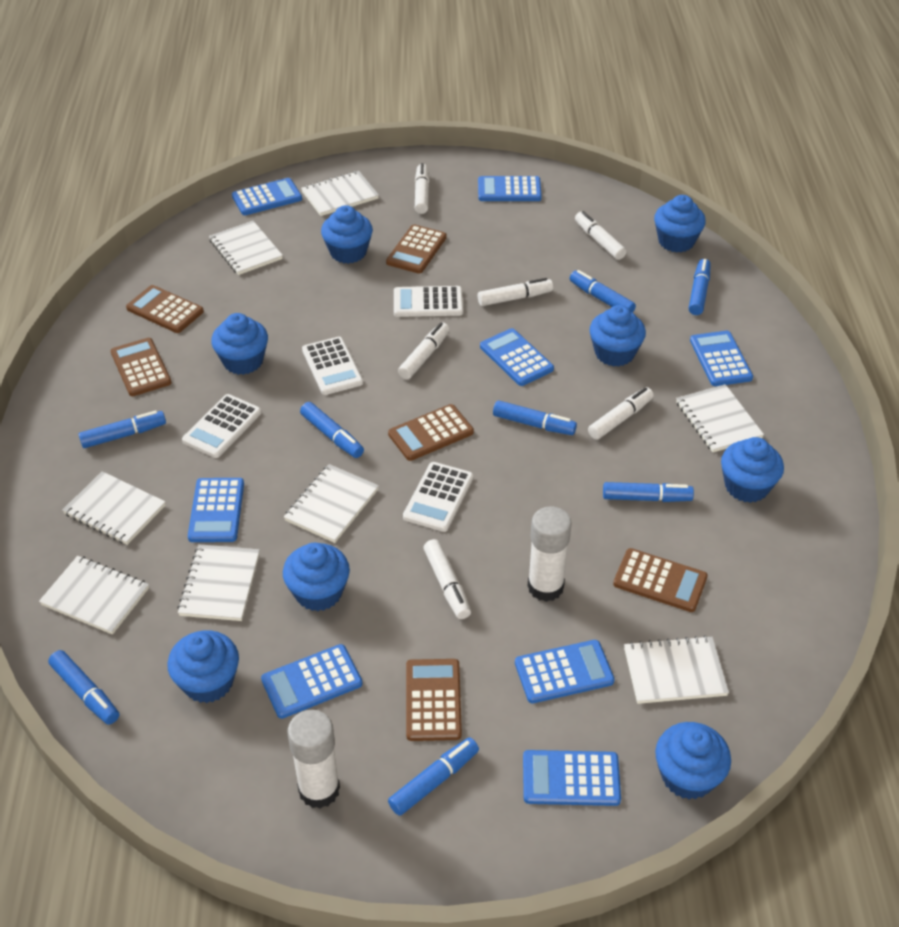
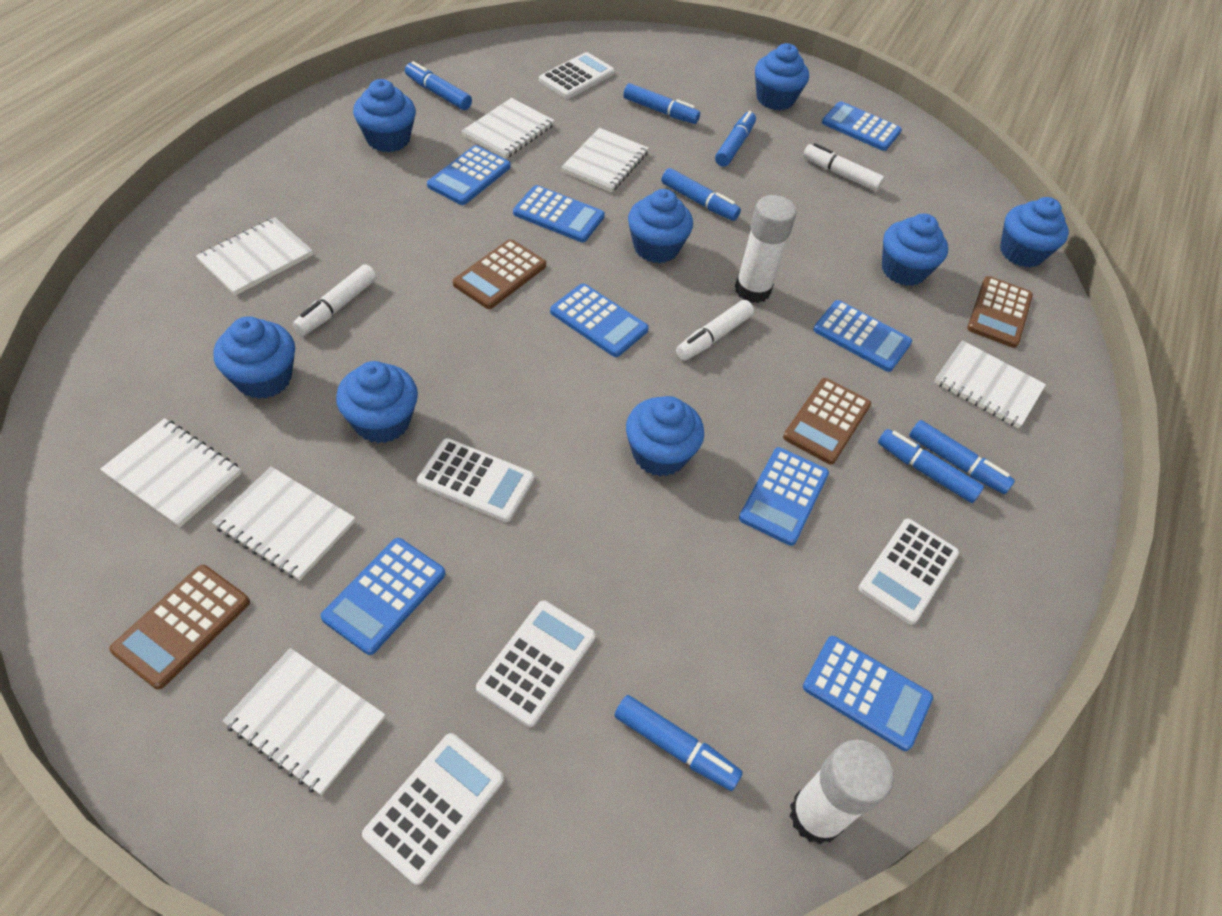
blue marker: 8 -> 7
brown calculator: 6 -> 4
white calculator: 4 -> 5
white marker: 6 -> 3
white notebook: 8 -> 7

